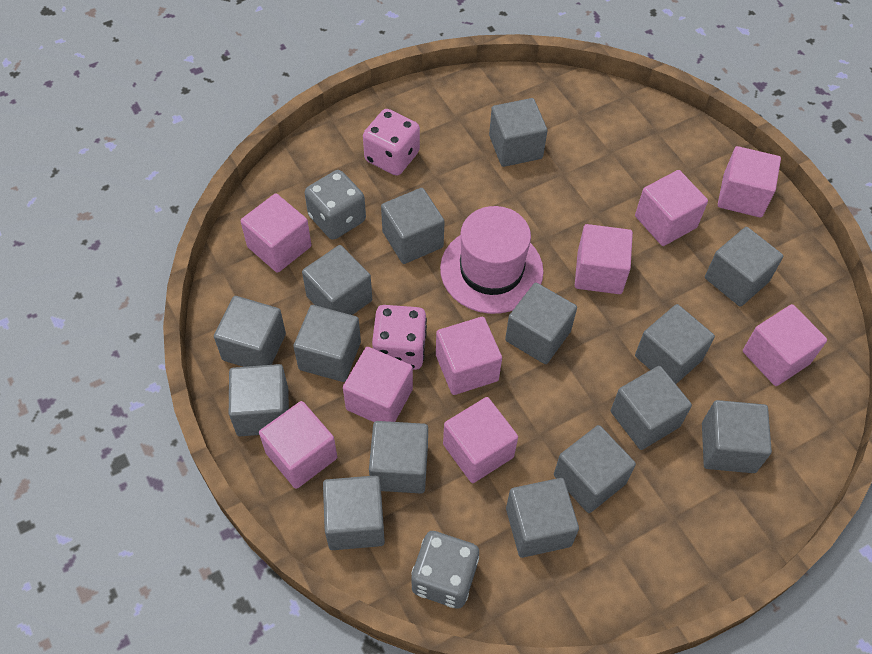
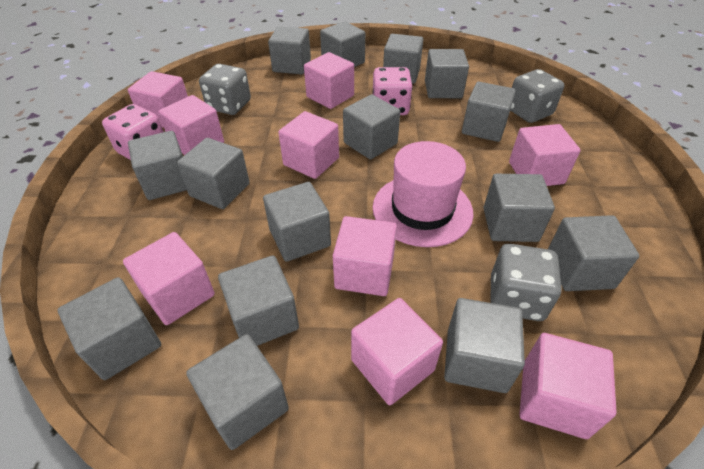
grey dice: 2 -> 3

